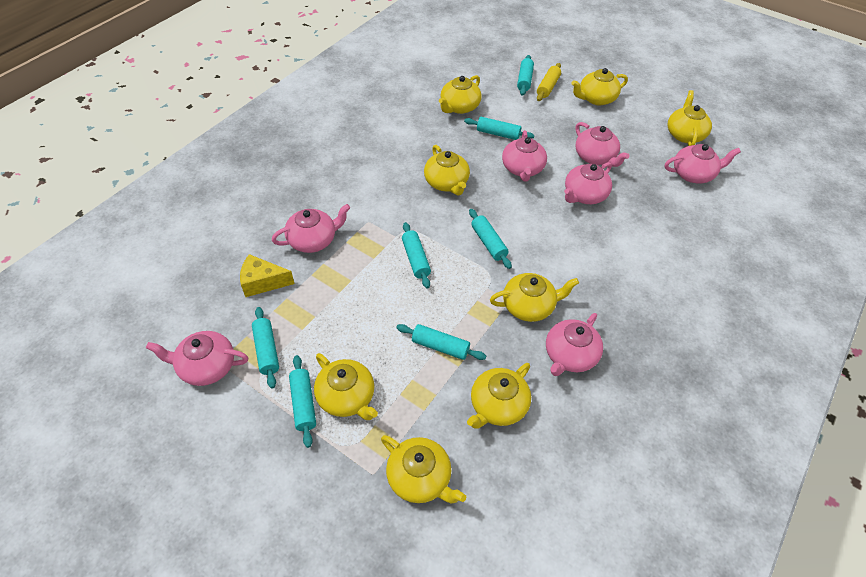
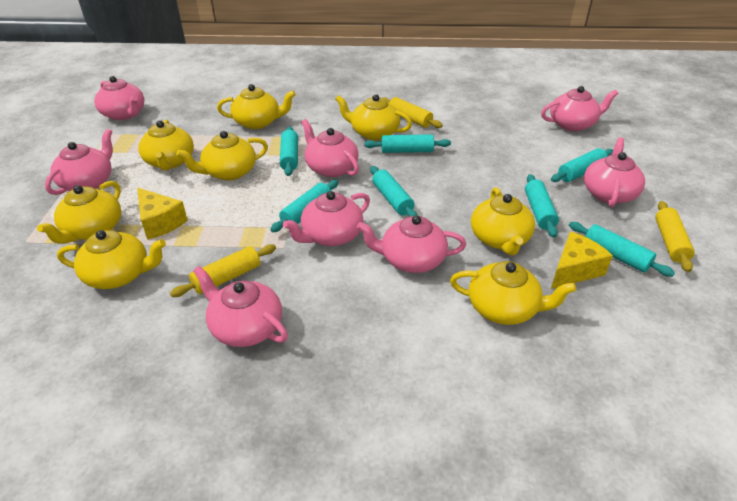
pink teapot: 7 -> 8
yellow cheese: 1 -> 2
yellow rolling pin: 1 -> 3

